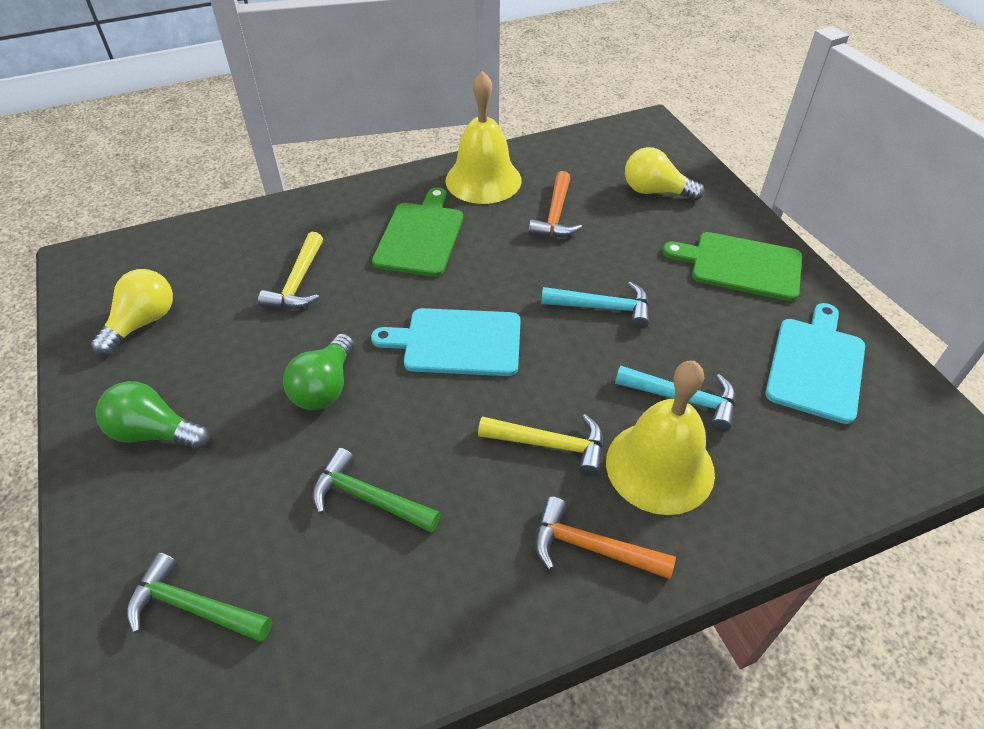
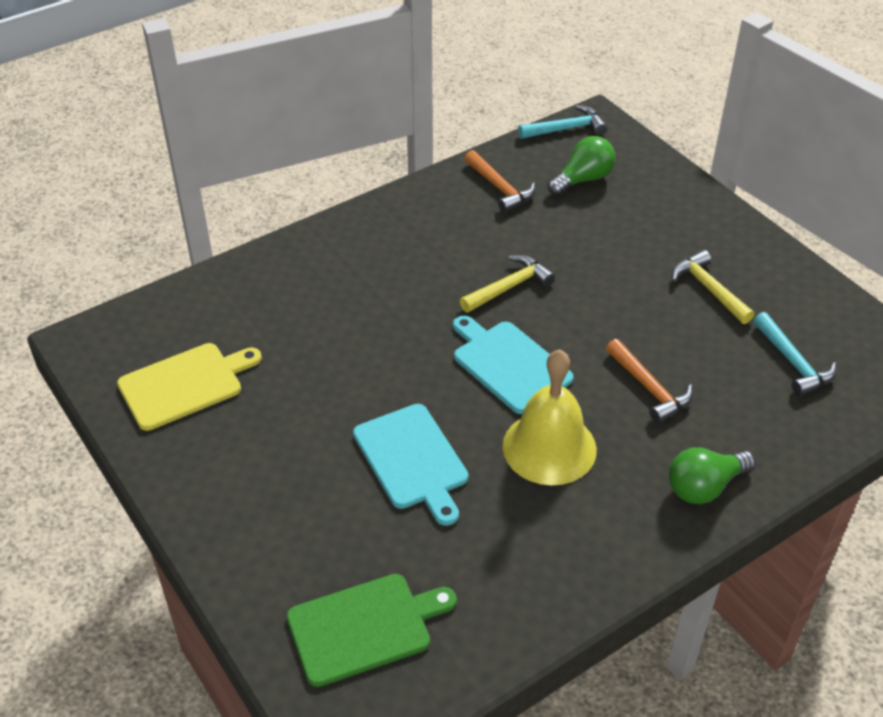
green cutting board: 2 -> 1
green hammer: 2 -> 0
yellow bell: 2 -> 1
yellow cutting board: 0 -> 1
yellow light bulb: 2 -> 0

